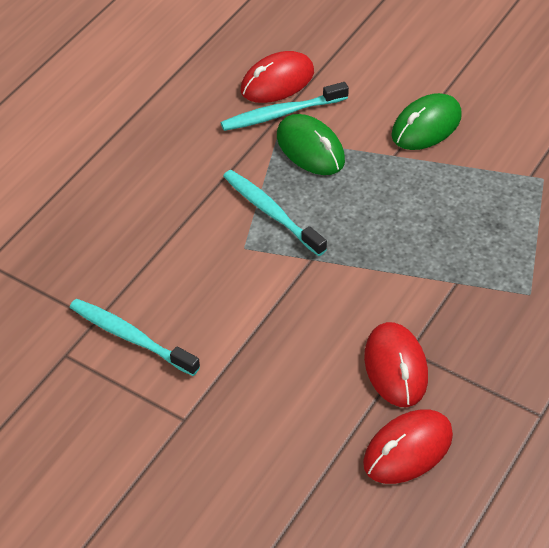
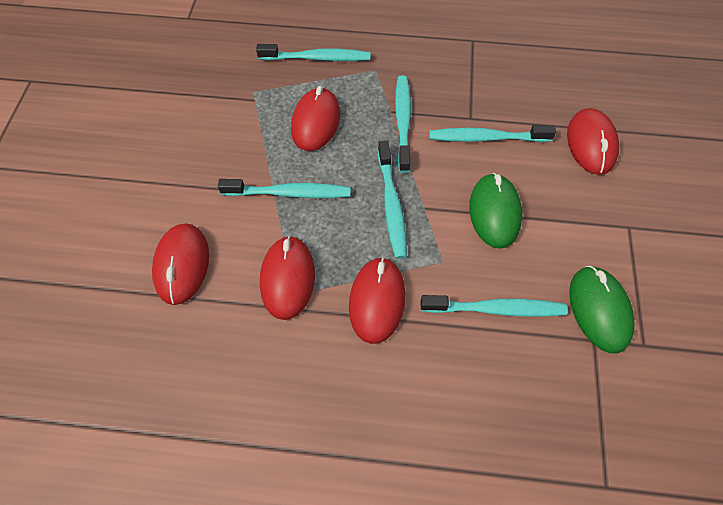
red mouse: 3 -> 5
turquoise toothbrush: 3 -> 6

